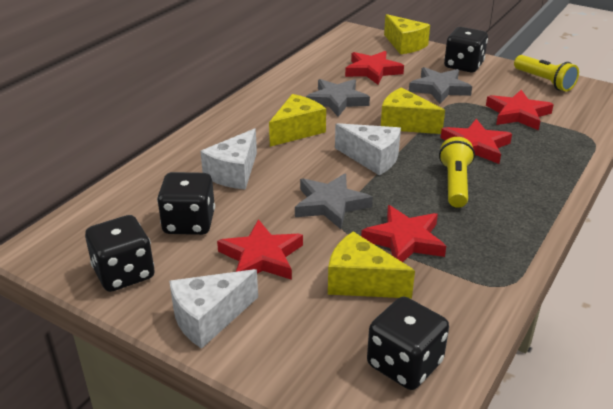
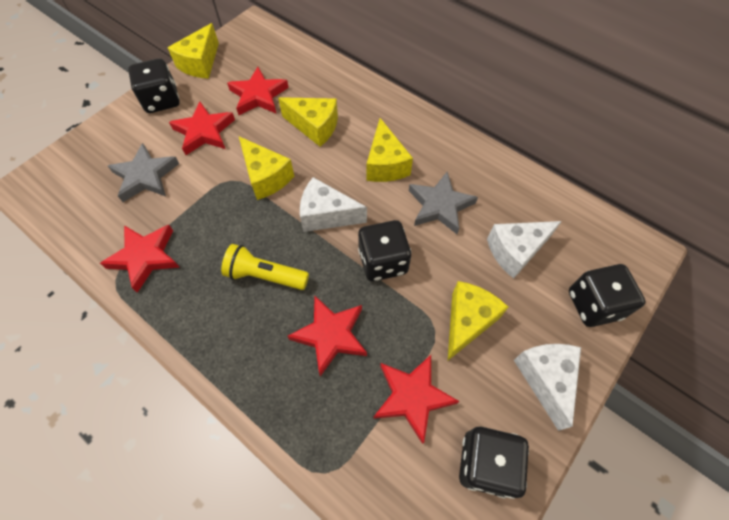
grey star: 3 -> 2
yellow cheese: 4 -> 5
yellow flashlight: 2 -> 1

